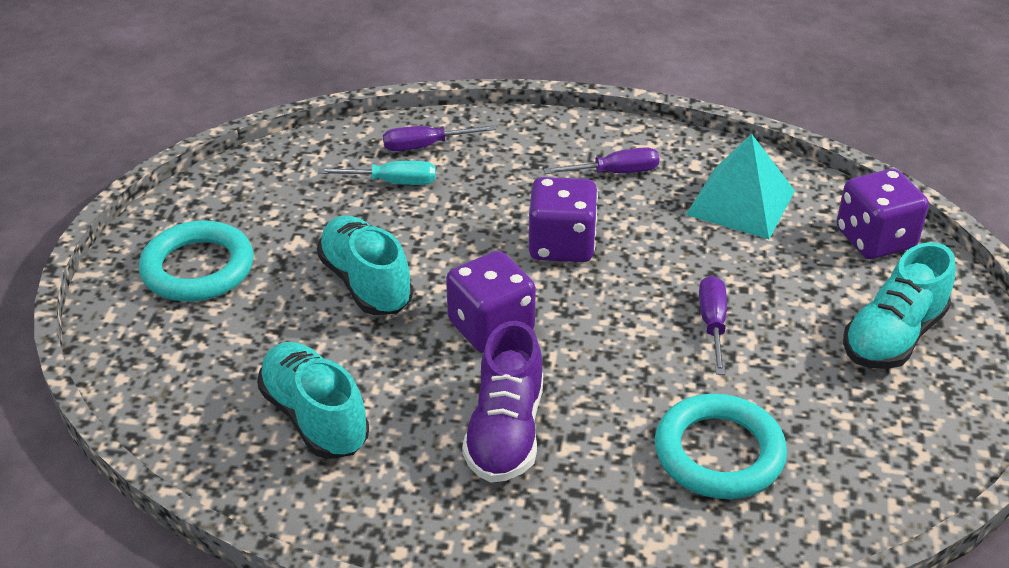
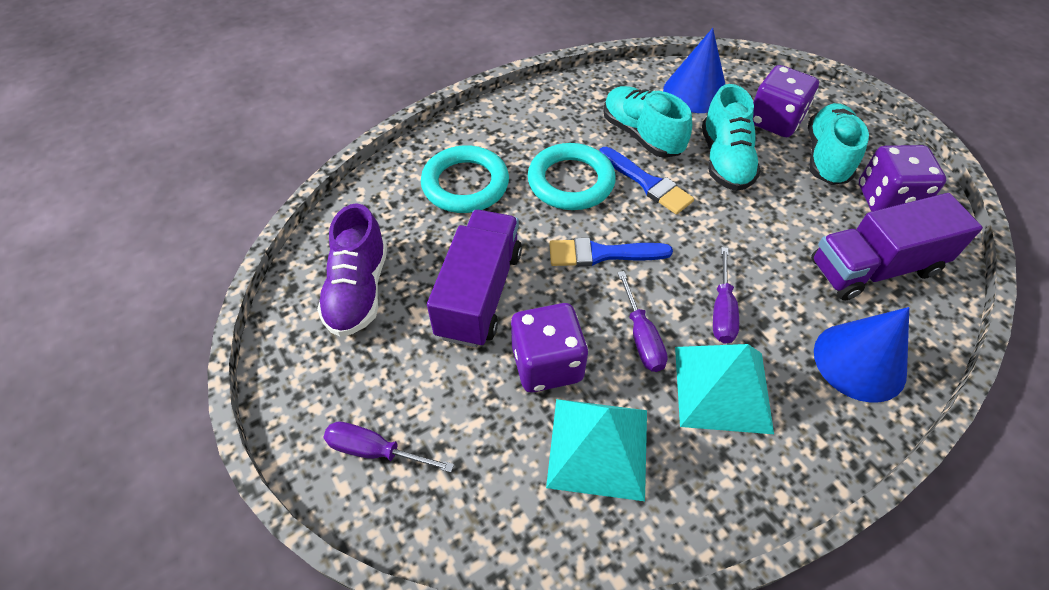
blue brush: 0 -> 2
blue cone: 0 -> 2
purple truck: 0 -> 2
turquoise pyramid: 1 -> 2
turquoise screwdriver: 1 -> 0

